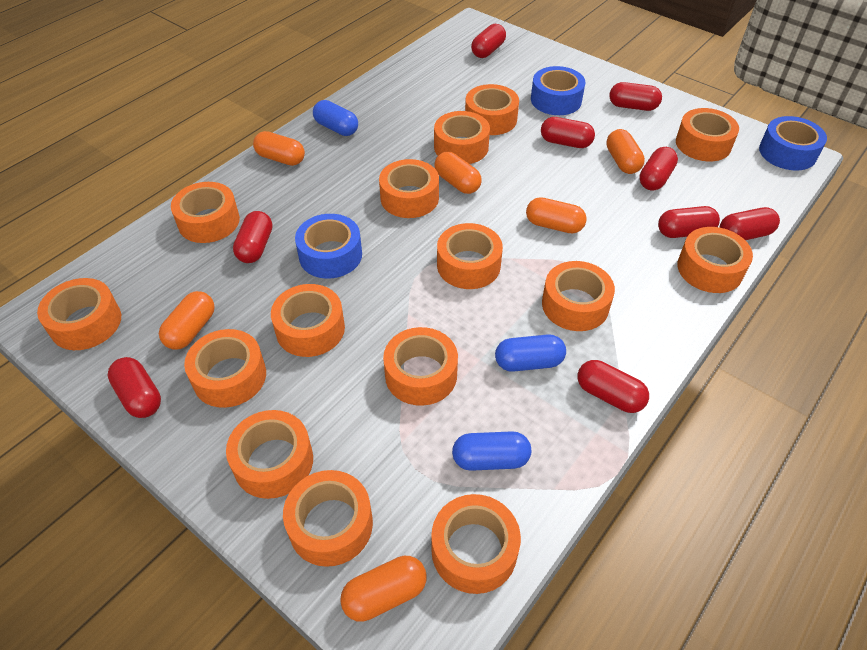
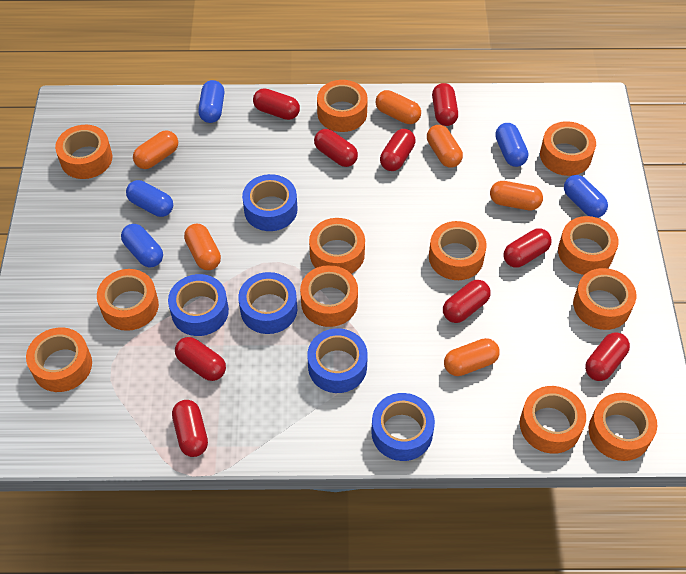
blue capsule: 3 -> 5
blue tape: 3 -> 5
orange tape: 15 -> 12

